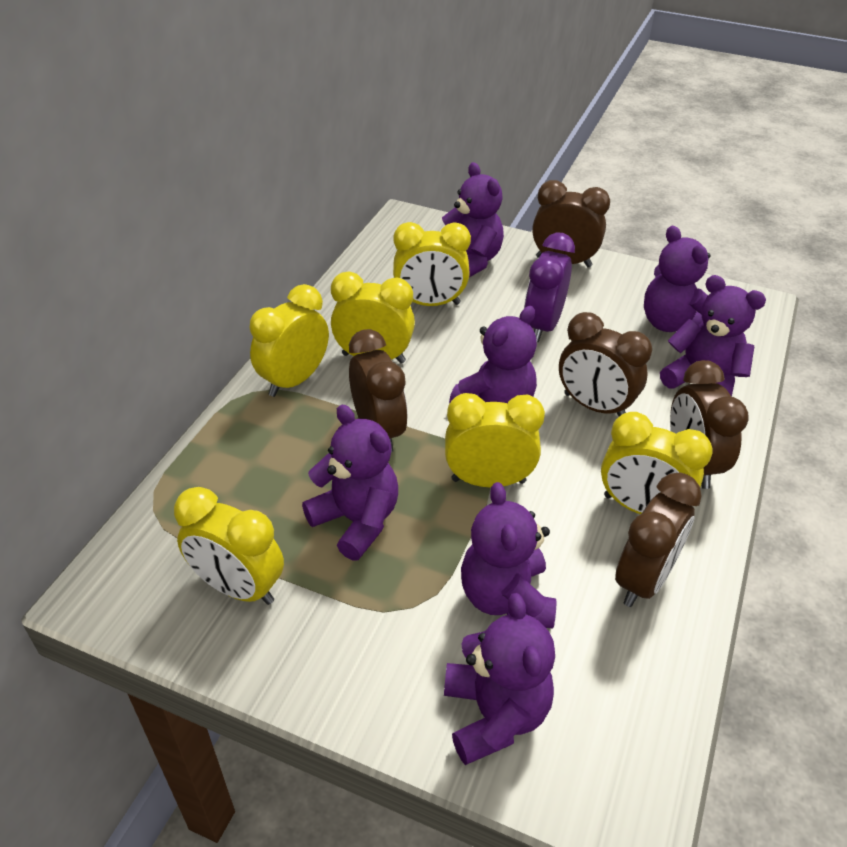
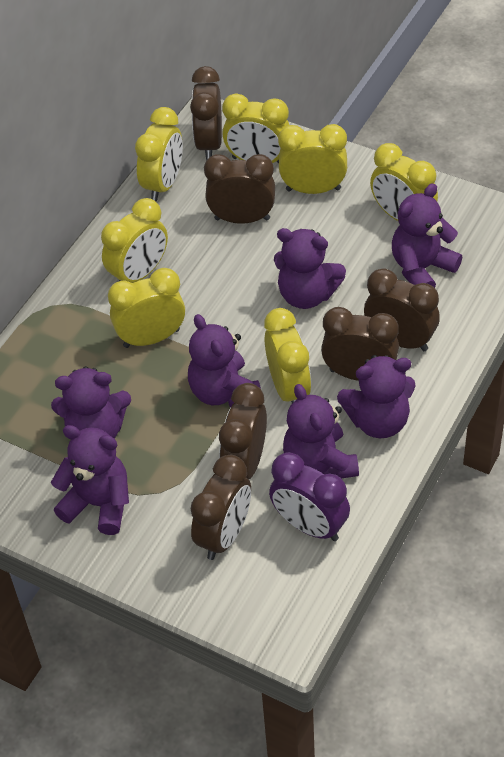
brown clock: 5 -> 6
yellow clock: 6 -> 7

